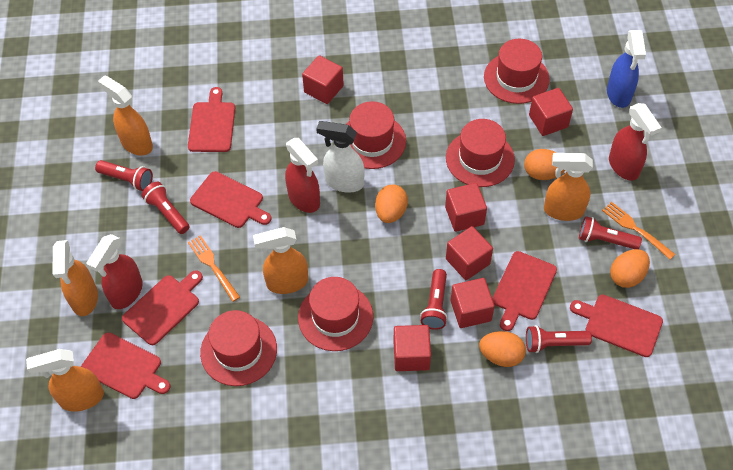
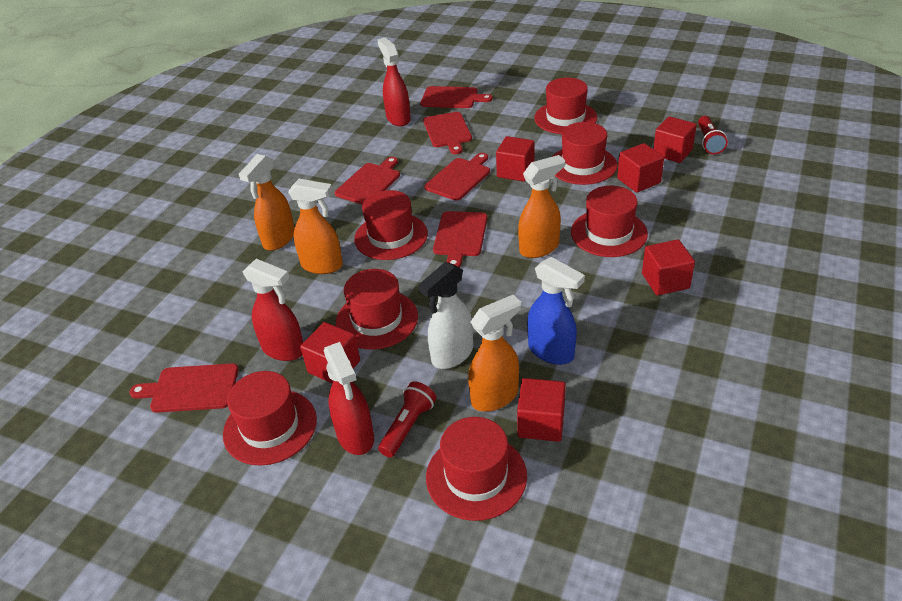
orange egg: 4 -> 0
orange fork: 2 -> 0
orange spray bottle: 5 -> 4
red flashlight: 5 -> 2
red hat: 5 -> 7

